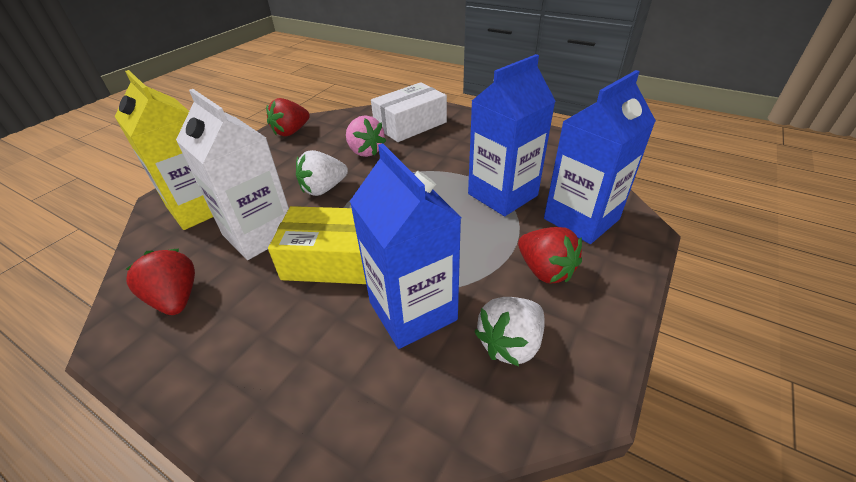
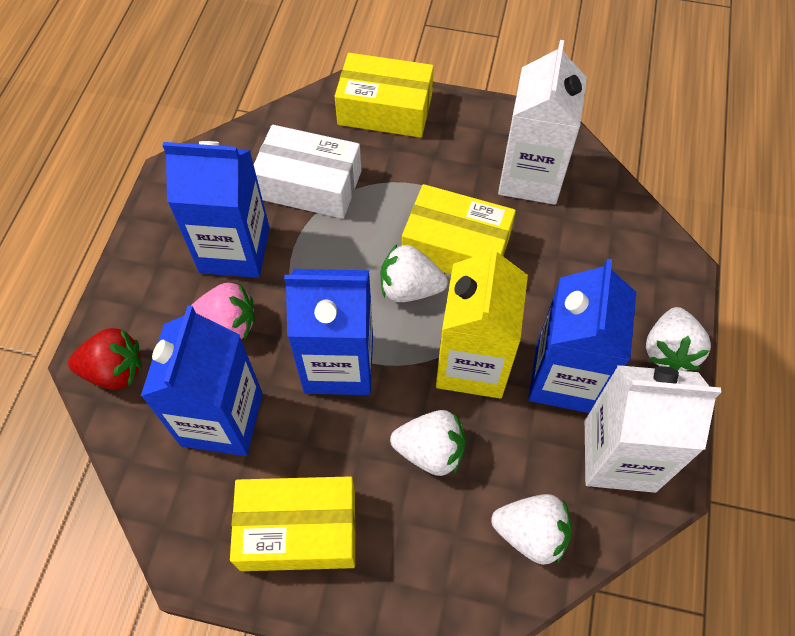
blue carton: 3 -> 4
red strawberry: 3 -> 1
white carton: 1 -> 2
white strawberry: 2 -> 4
yellow box: 1 -> 3

